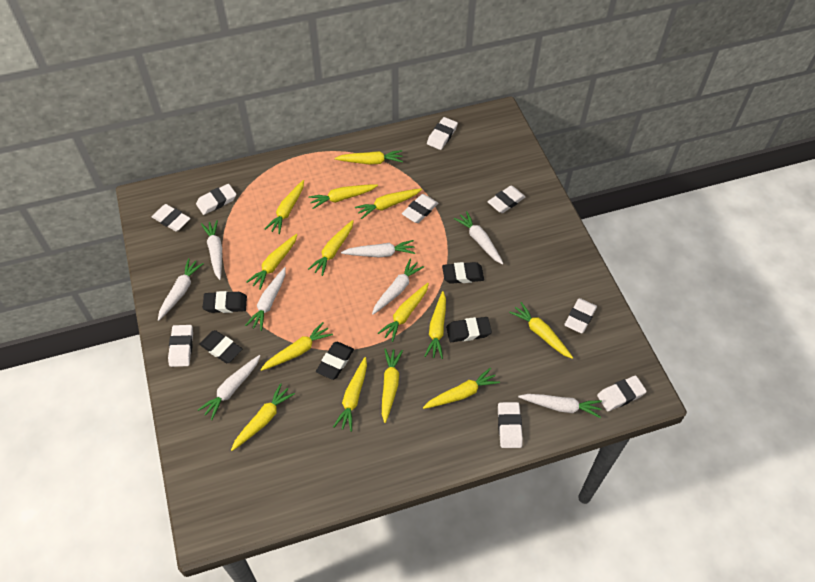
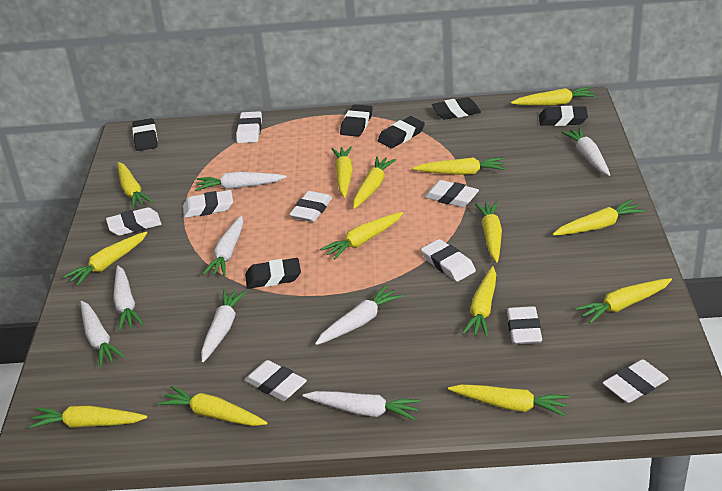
black eraser: 5 -> 6

